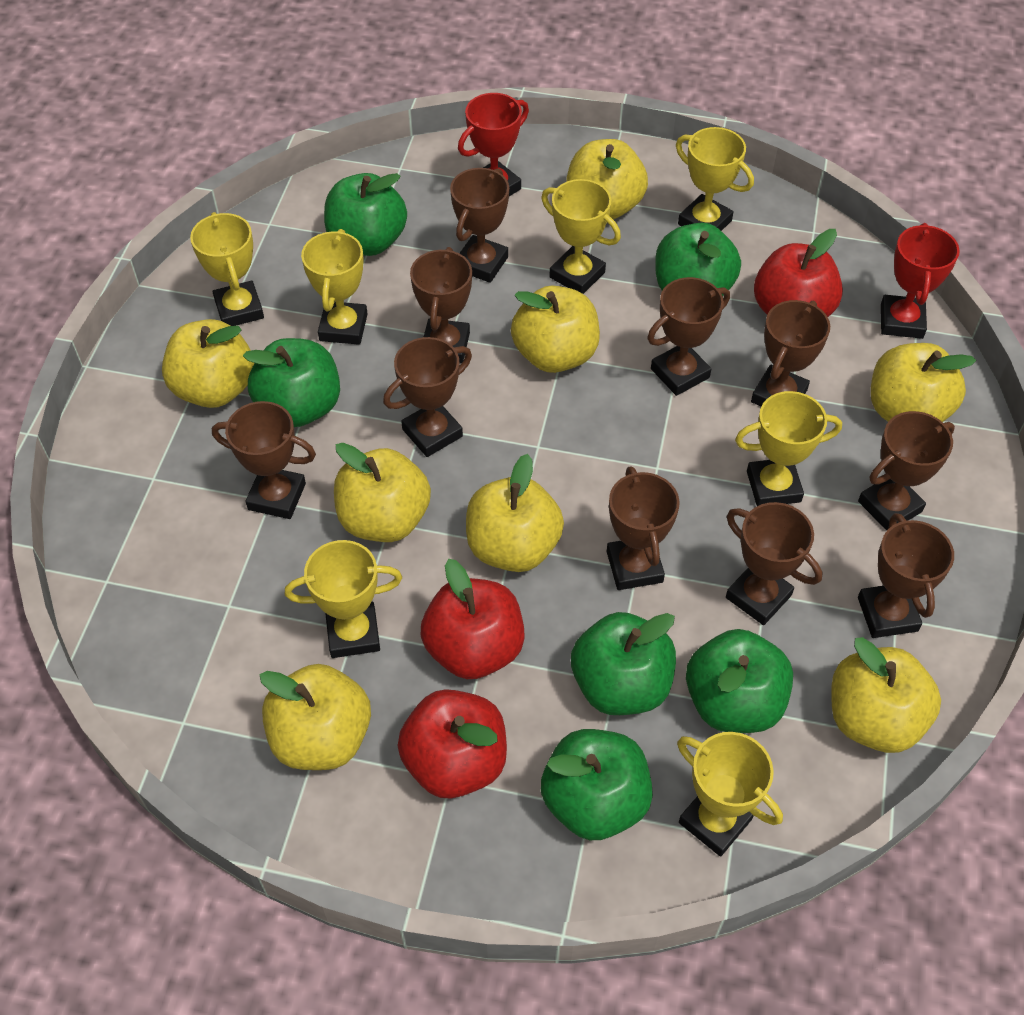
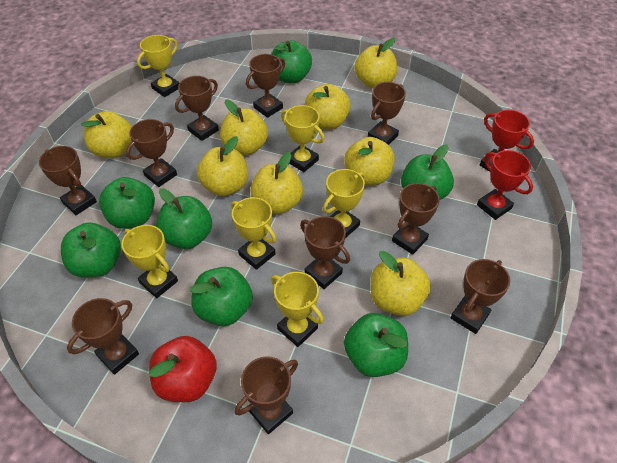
green apple: 6 -> 7
red apple: 3 -> 1
yellow trophy: 7 -> 6

